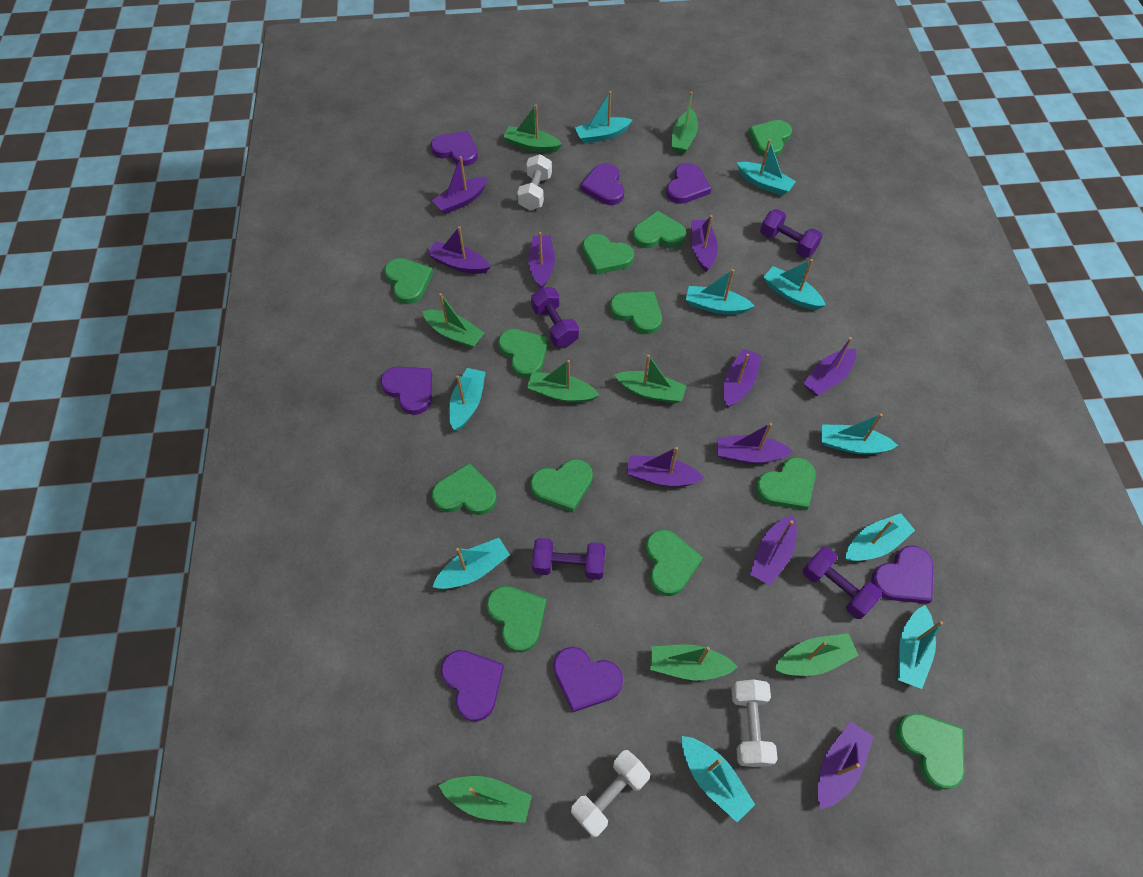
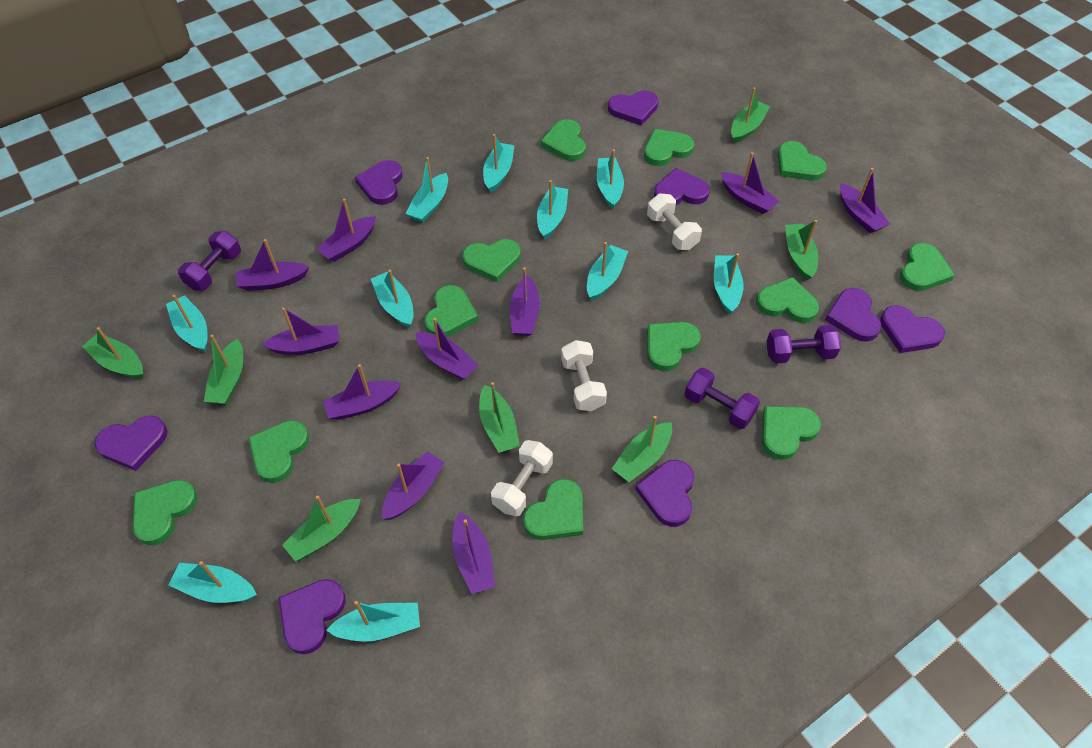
green boat: 8 -> 7
purple dumbbell: 4 -> 3
purple heart: 7 -> 8

